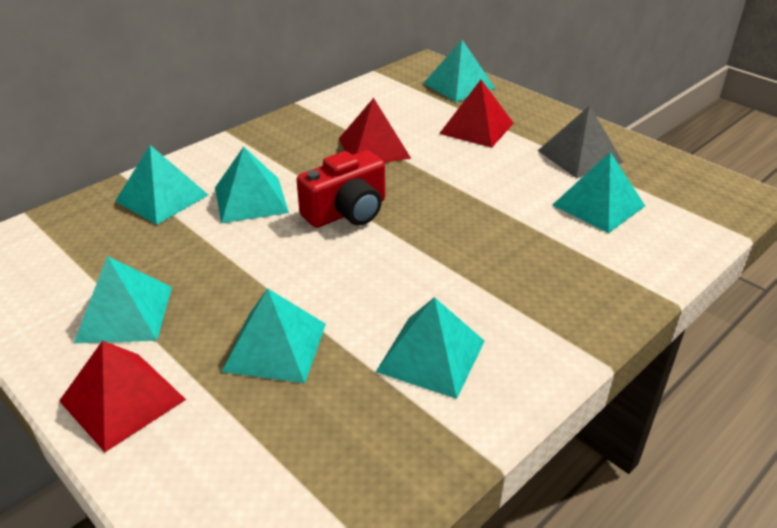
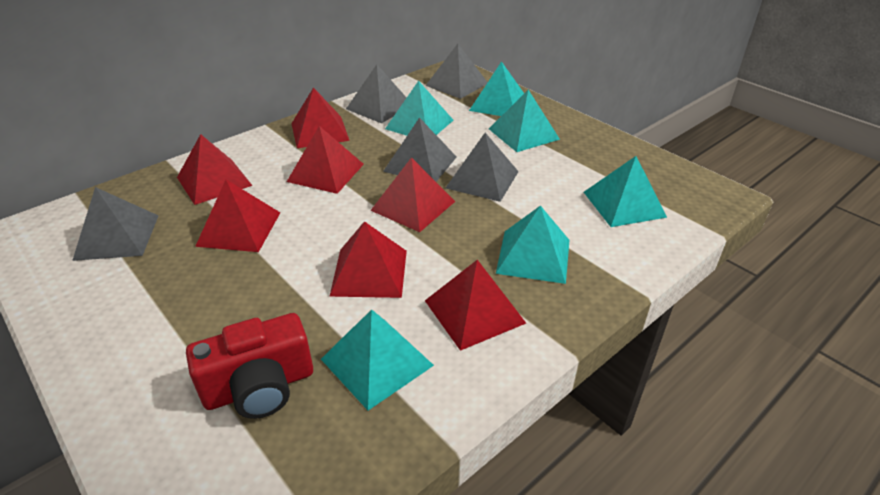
grey pyramid: 1 -> 5
red pyramid: 3 -> 7
turquoise pyramid: 7 -> 6

